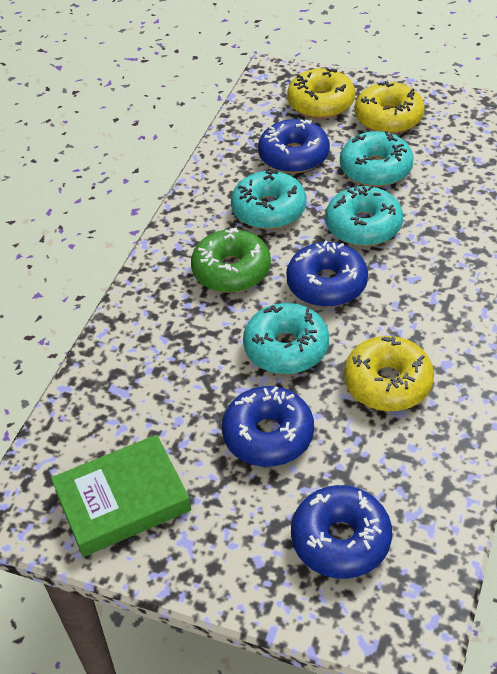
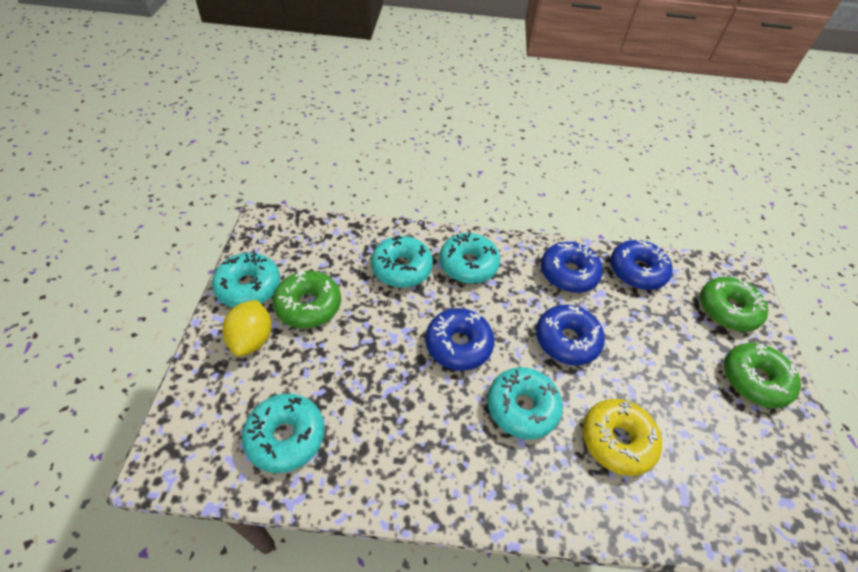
green book: 1 -> 0
green donut: 1 -> 3
turquoise donut: 4 -> 5
yellow donut: 3 -> 1
yellow lemon: 0 -> 1

